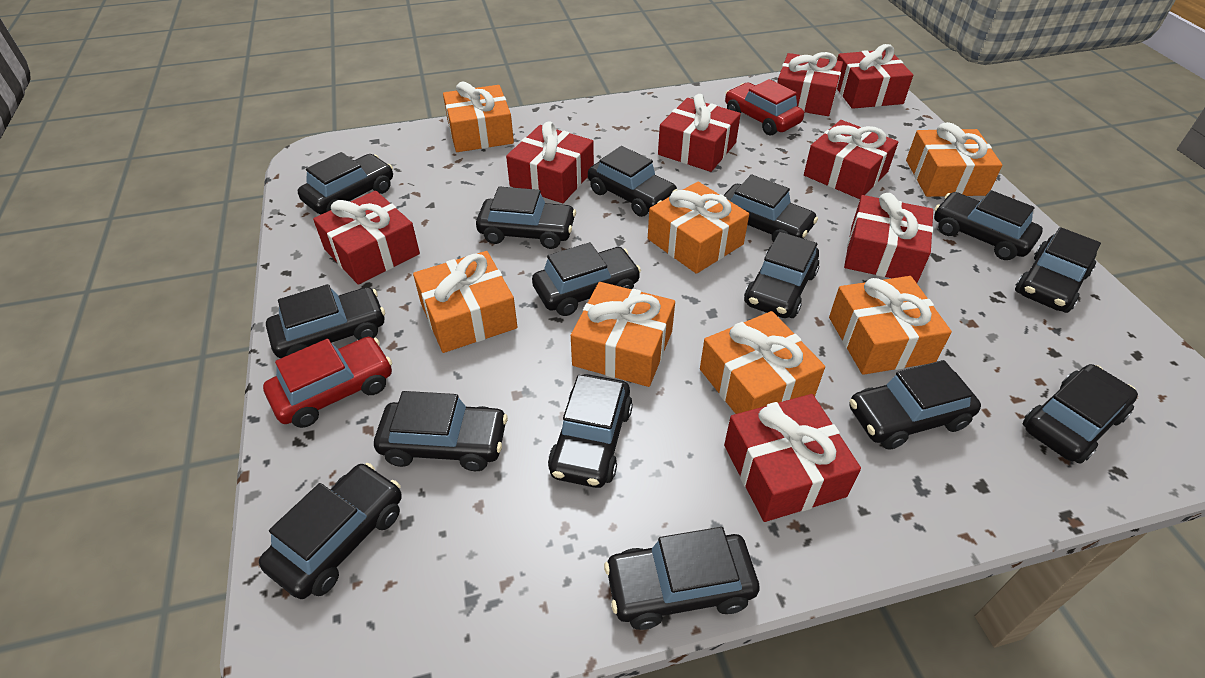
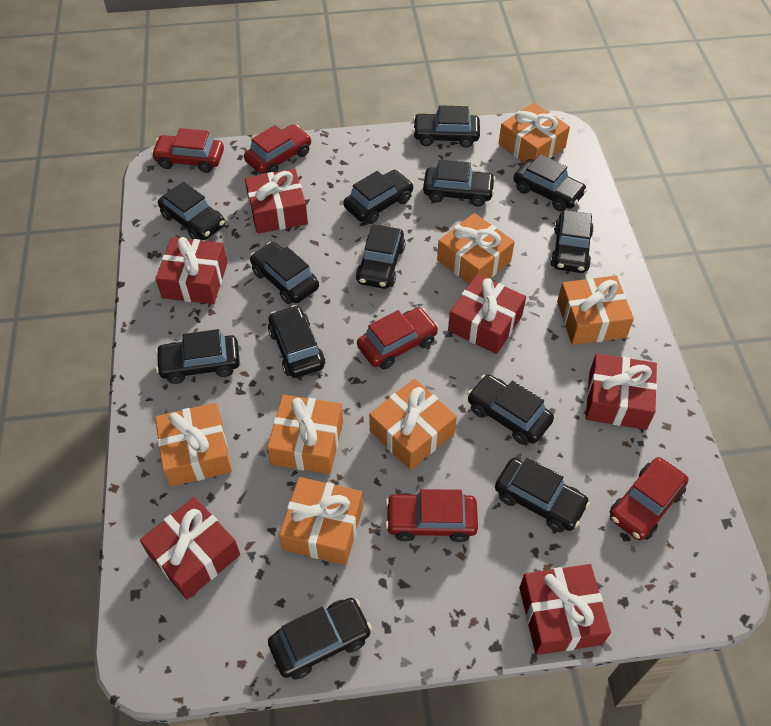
black car: 15 -> 13
red car: 2 -> 5
red gift: 8 -> 6

